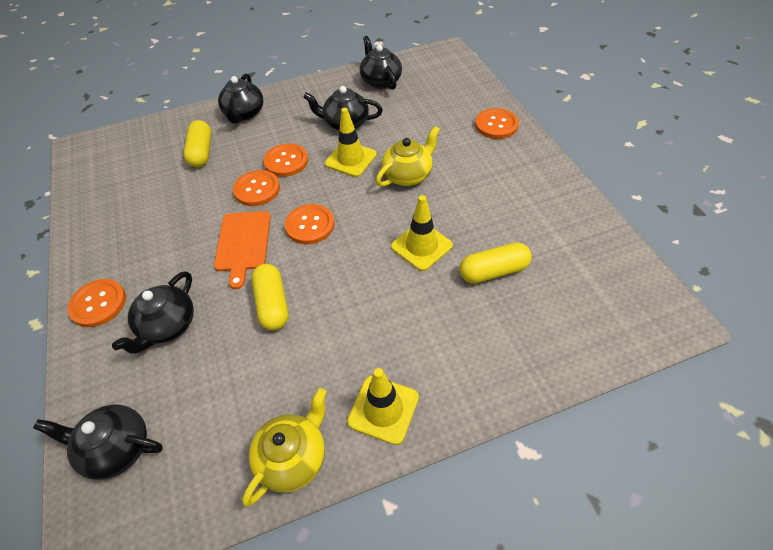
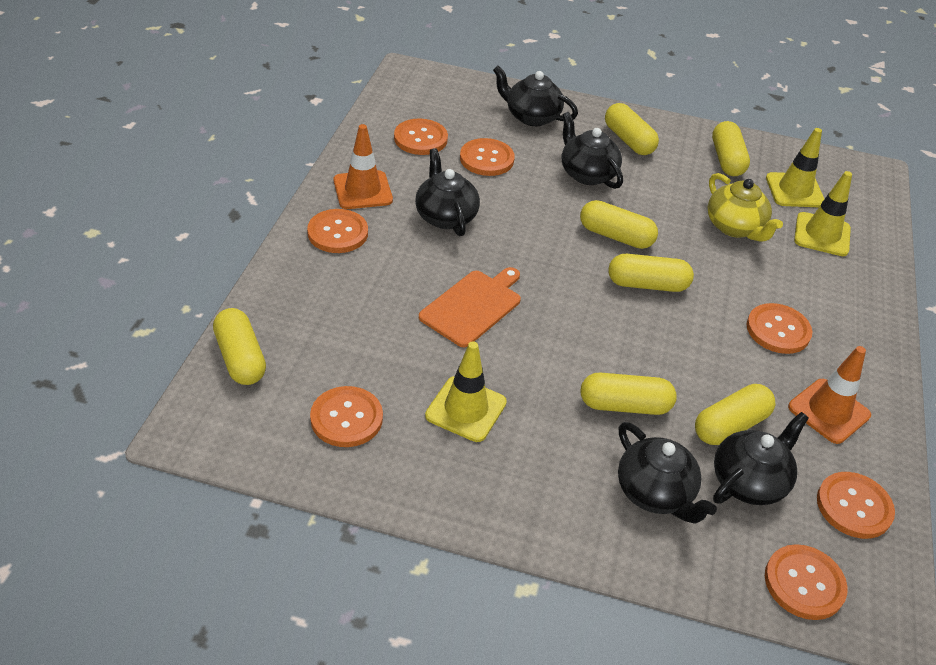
orange button: 5 -> 7
orange traffic cone: 0 -> 2
yellow capsule: 3 -> 7
yellow teapot: 2 -> 1

